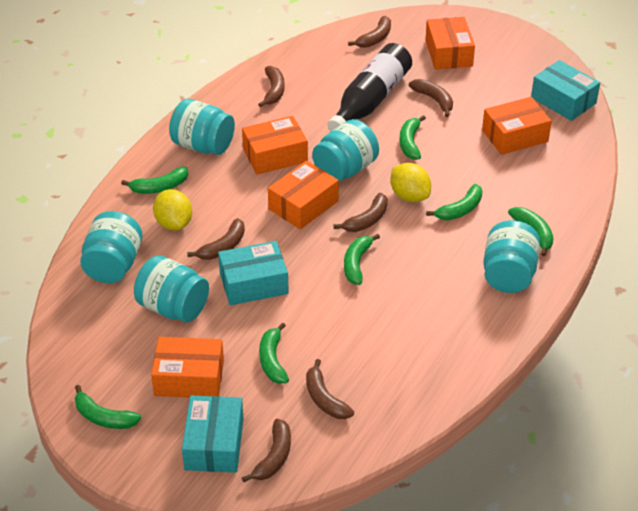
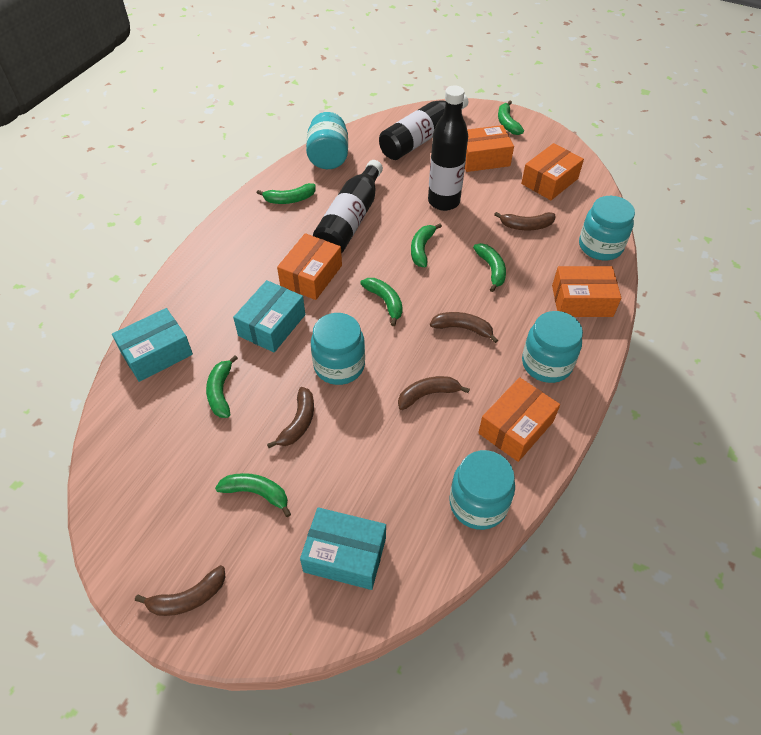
black bottle: 1 -> 3
brown banana: 7 -> 5
yellow lemon: 2 -> 0

